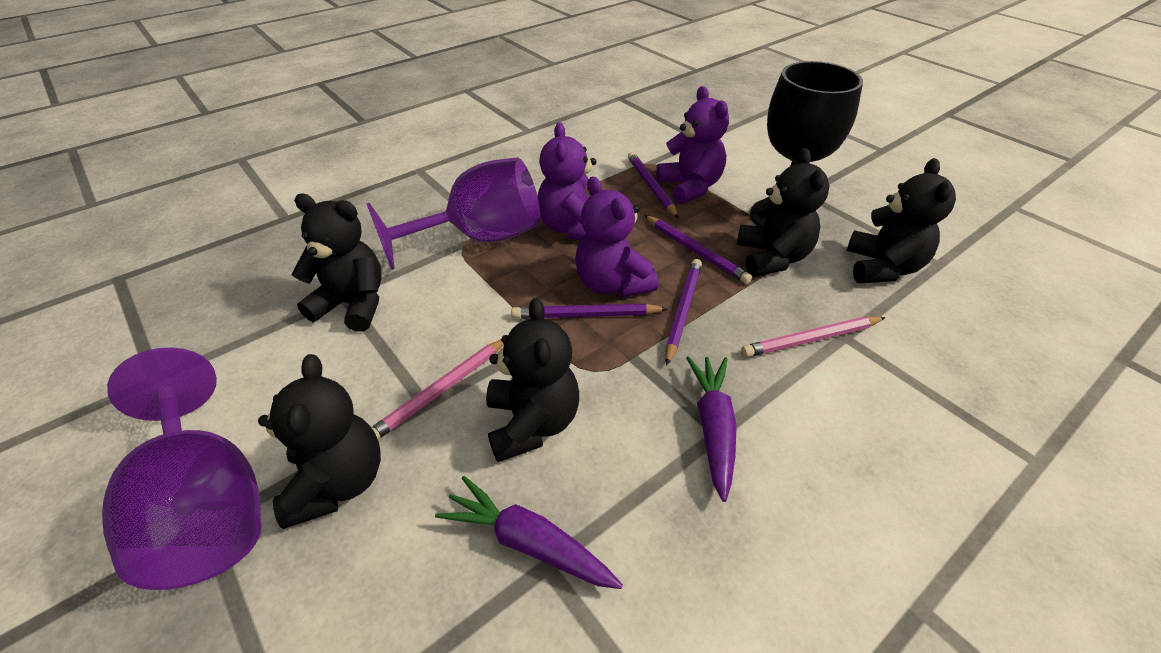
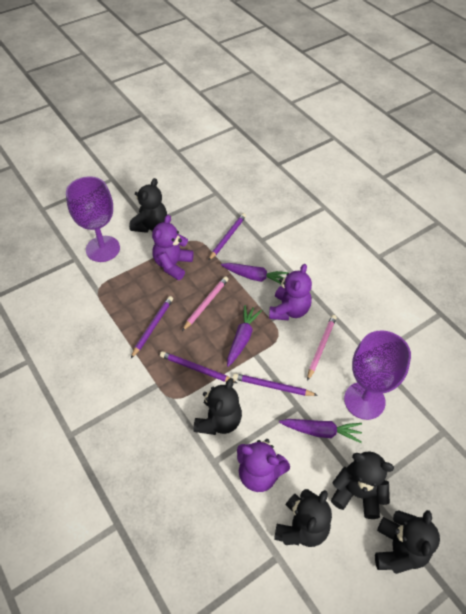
black goblet: 1 -> 0
purple carrot: 2 -> 3

